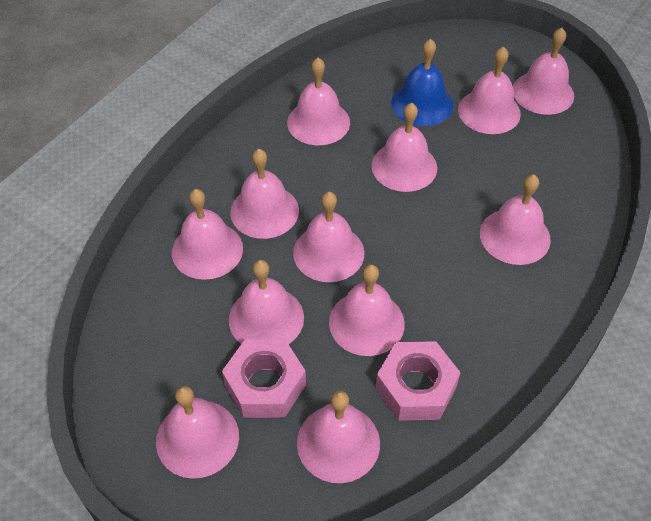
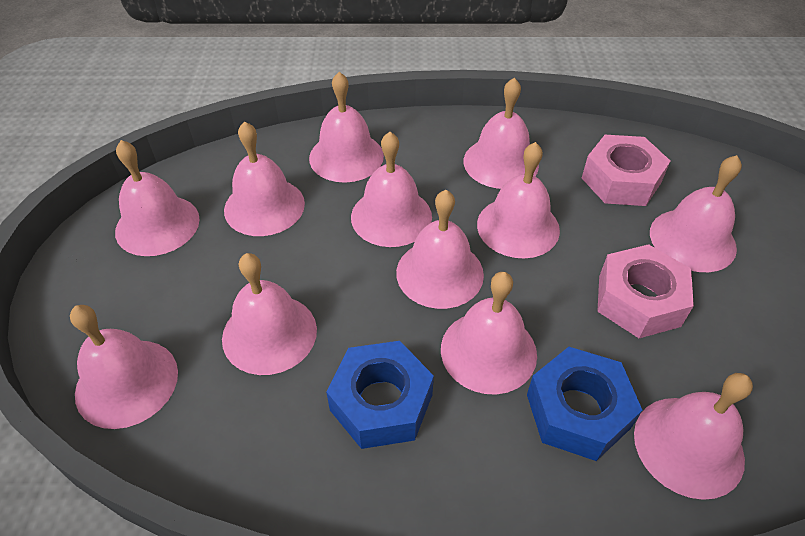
blue bell: 1 -> 0
blue nut: 0 -> 2

